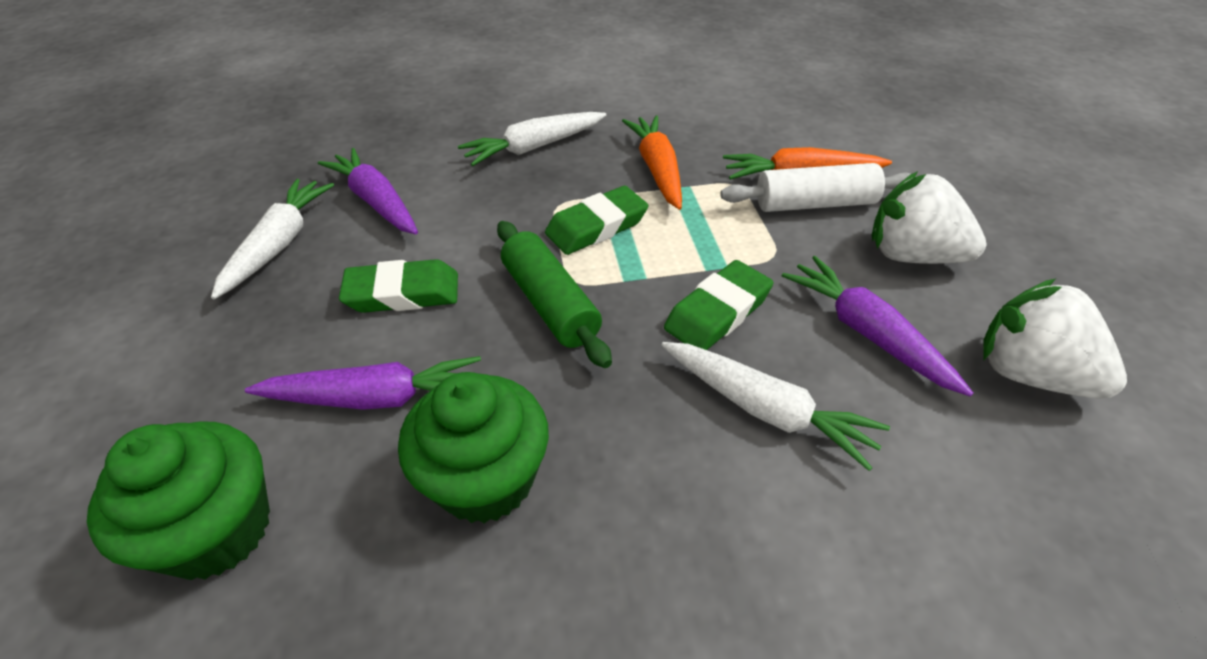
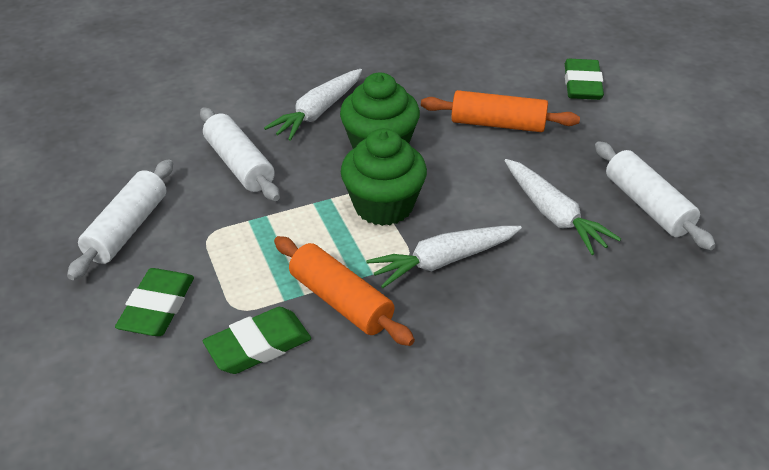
green rolling pin: 1 -> 0
orange carrot: 2 -> 0
orange rolling pin: 0 -> 2
purple carrot: 3 -> 0
white rolling pin: 1 -> 3
white strawberry: 2 -> 0

